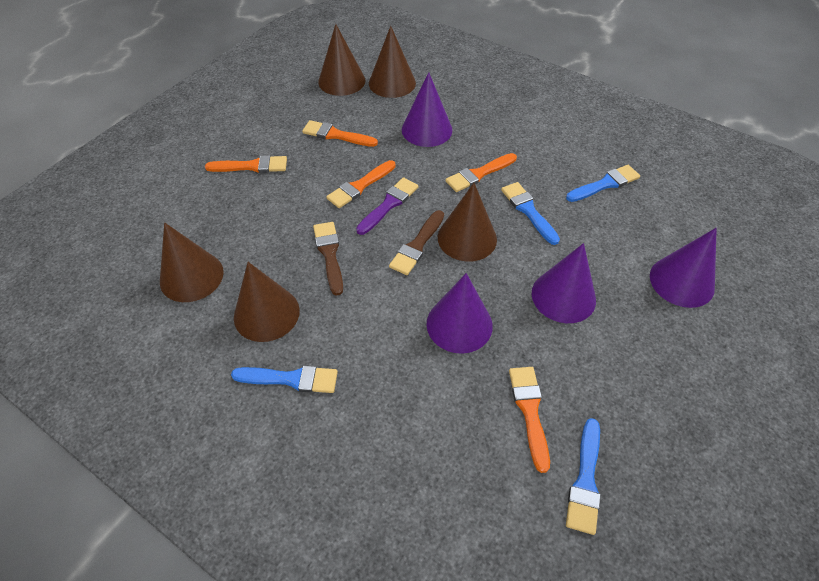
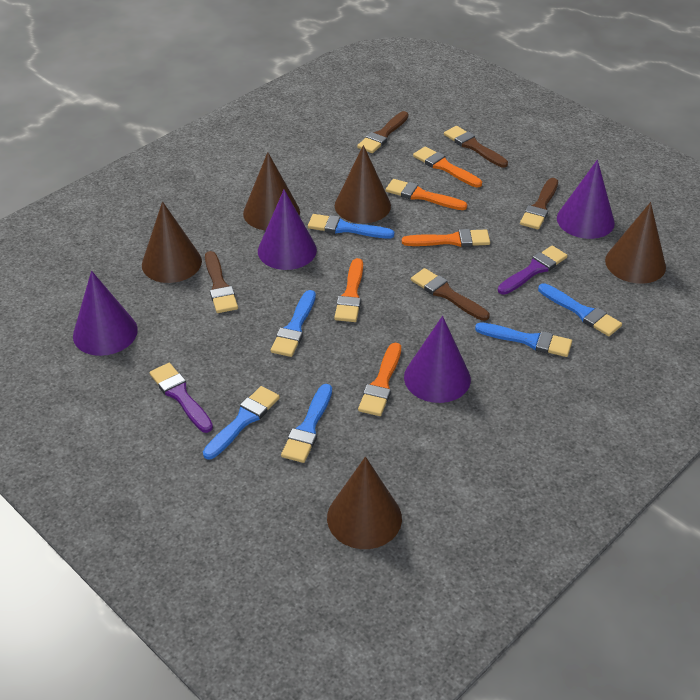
blue brush: 4 -> 6
brown brush: 2 -> 5
purple brush: 1 -> 2

